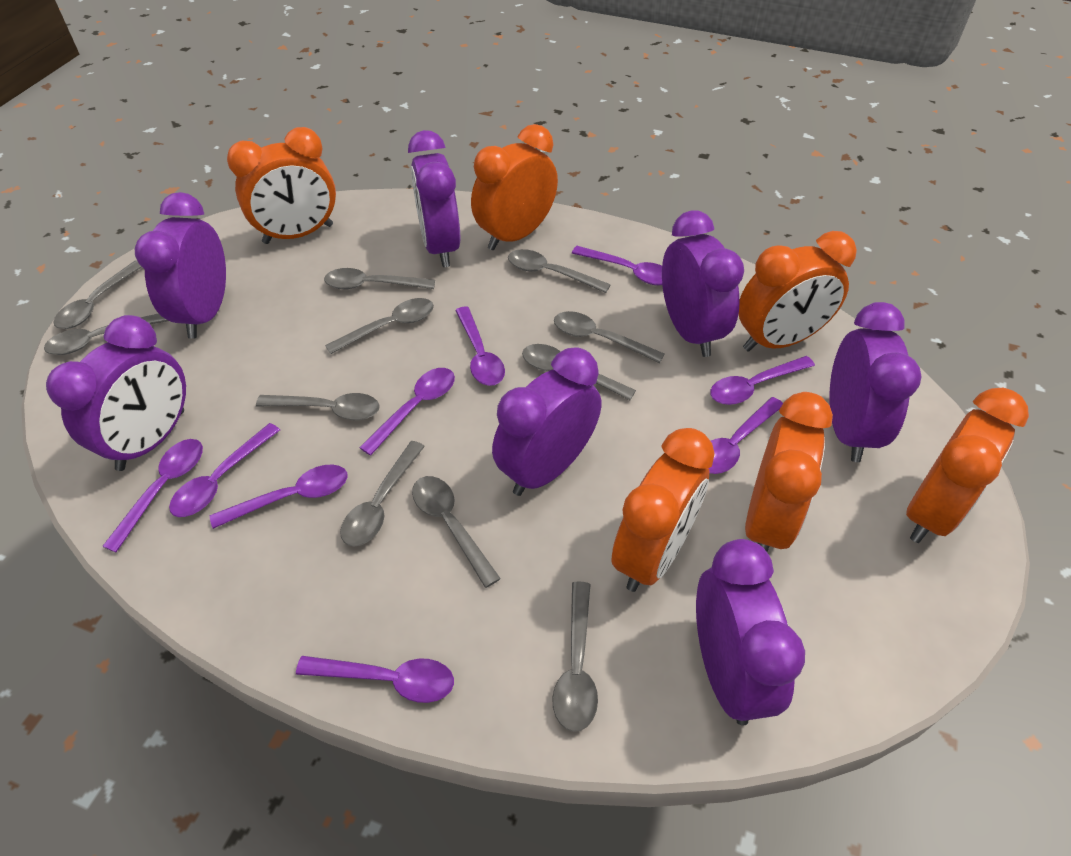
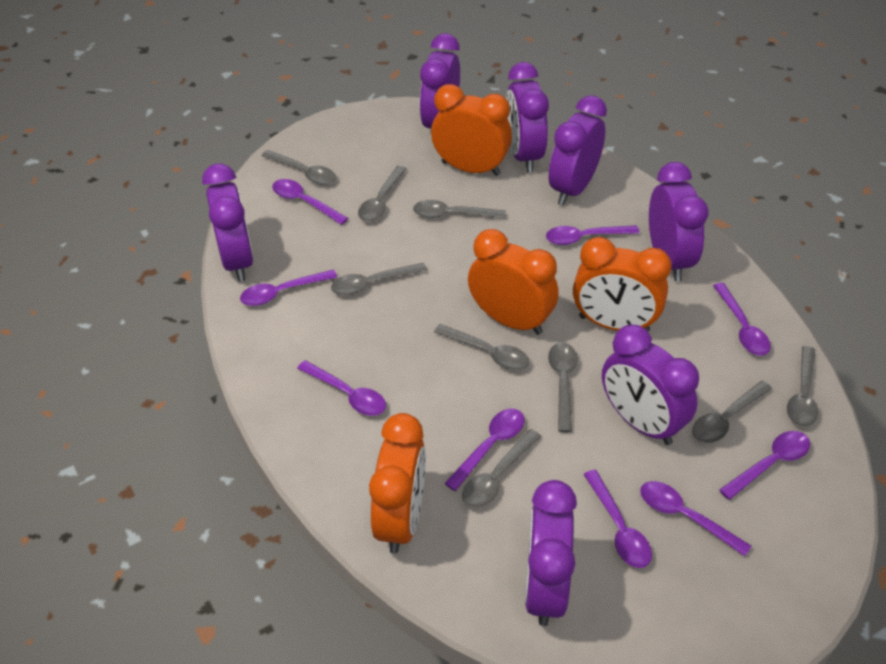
grey spoon: 11 -> 9
orange clock: 6 -> 4

